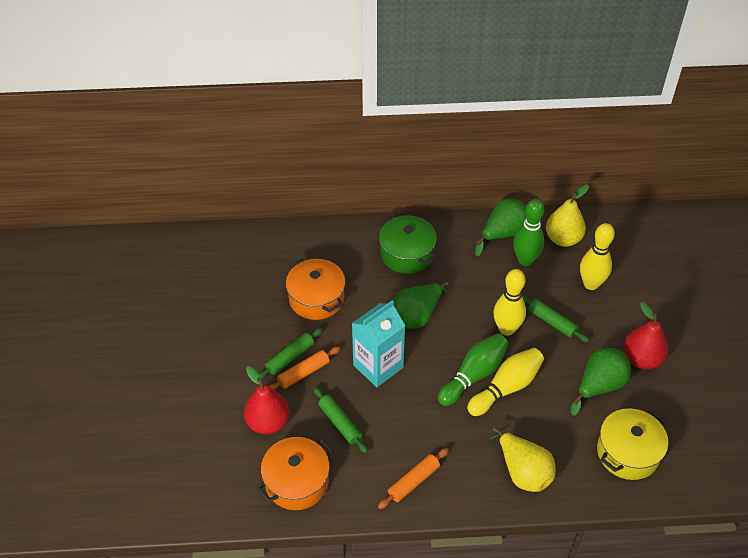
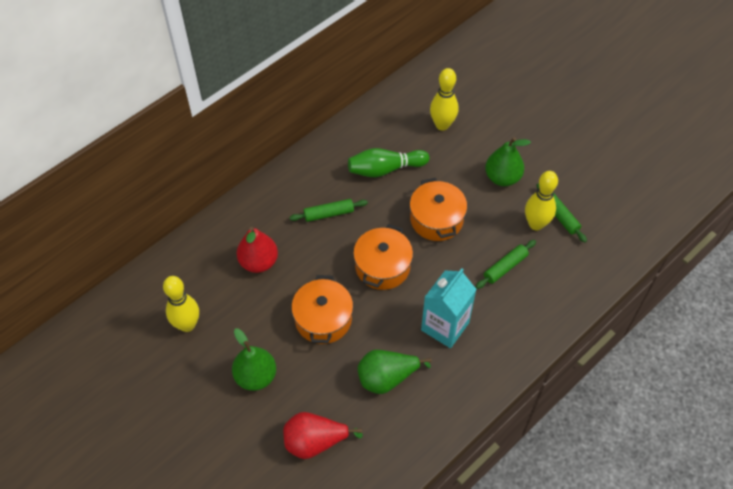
green bowling pin: 2 -> 1
green pot: 1 -> 0
orange pot: 2 -> 3
orange rolling pin: 2 -> 0
yellow pear: 2 -> 0
yellow pot: 1 -> 0

